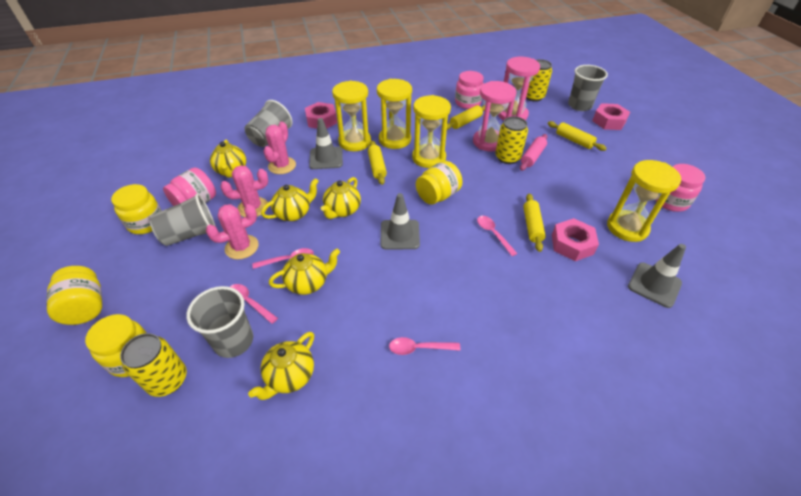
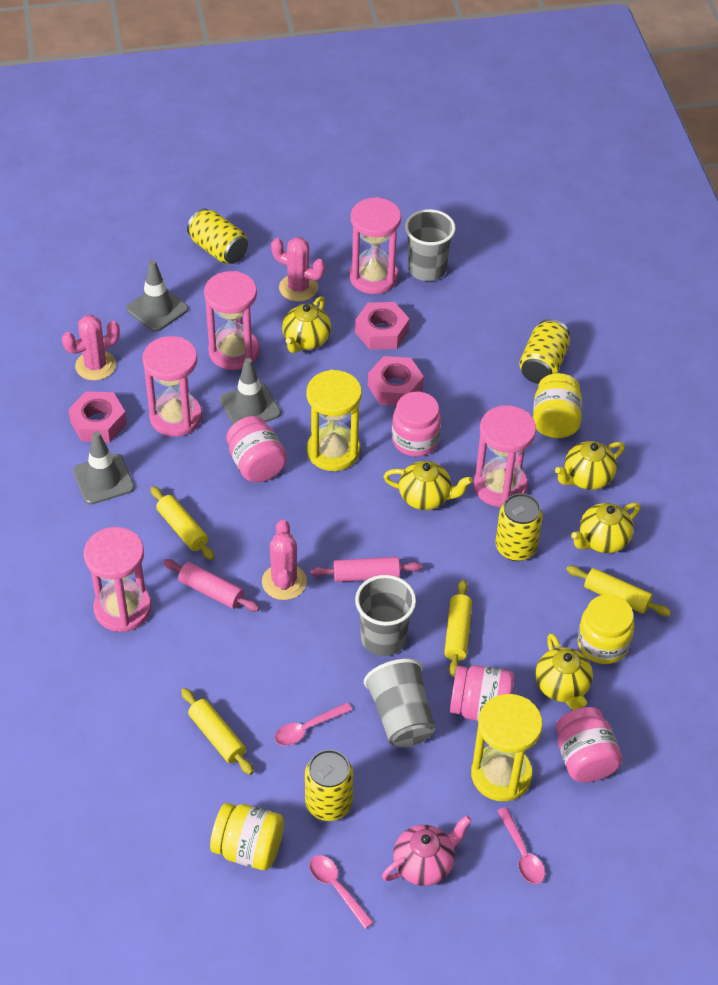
grey cup: 4 -> 3
pink hourglass: 2 -> 5
pink jar: 3 -> 4
pink rolling pin: 1 -> 2
pink spoon: 4 -> 3
pink teapot: 0 -> 1
yellow can: 3 -> 4
yellow hourglass: 4 -> 2
yellow jar: 4 -> 3

